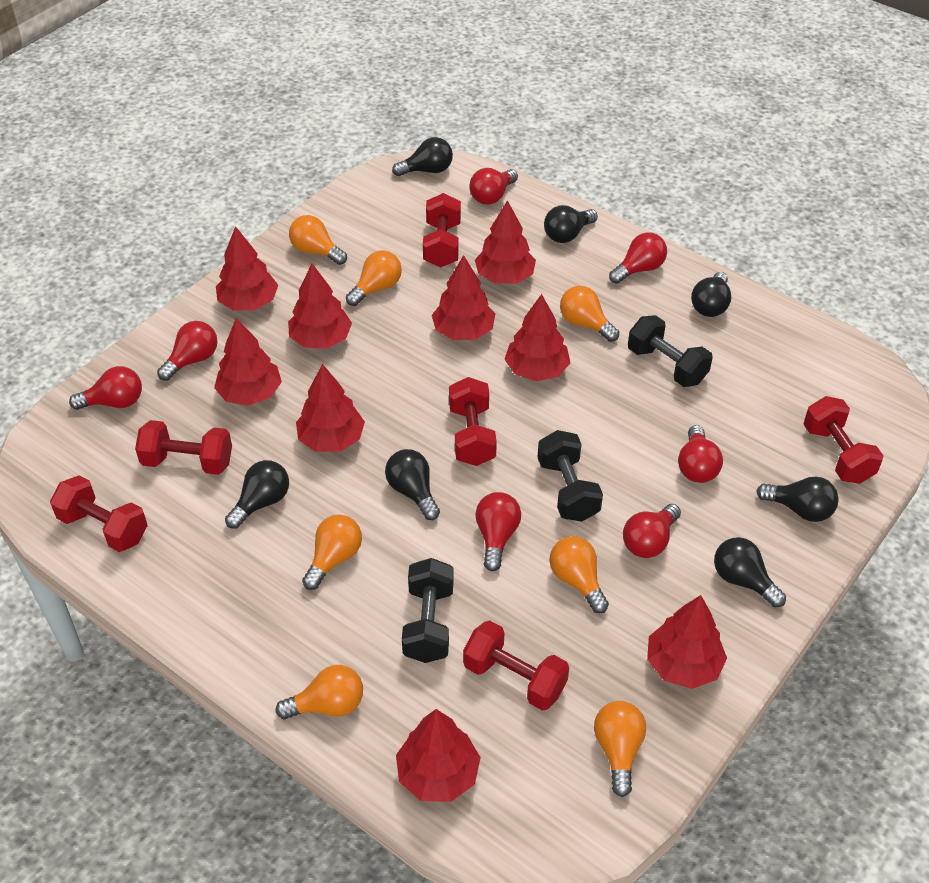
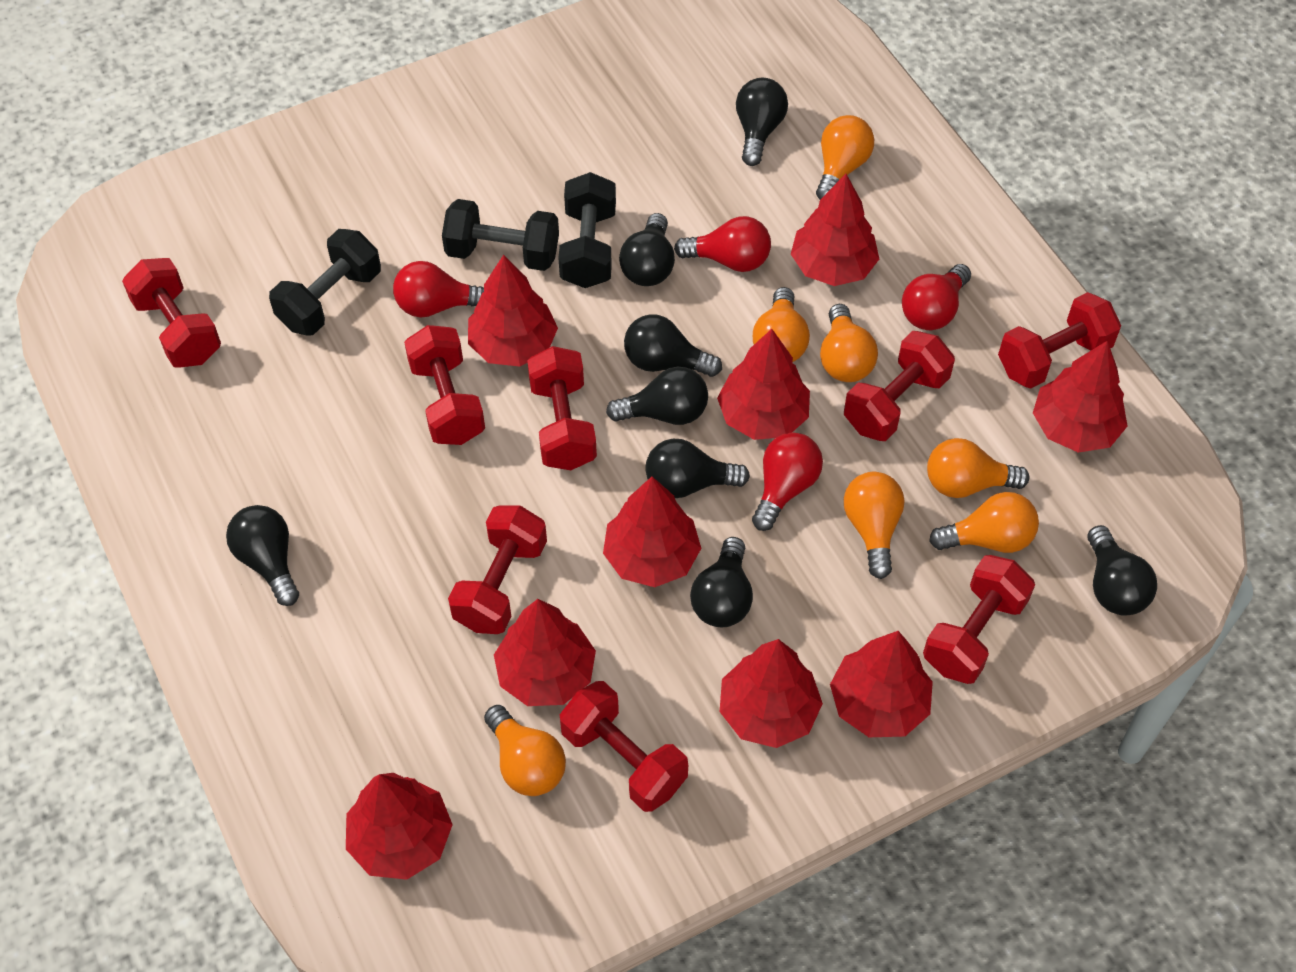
black light bulb: 7 -> 8
red dumbbell: 6 -> 8
red light bulb: 7 -> 4

